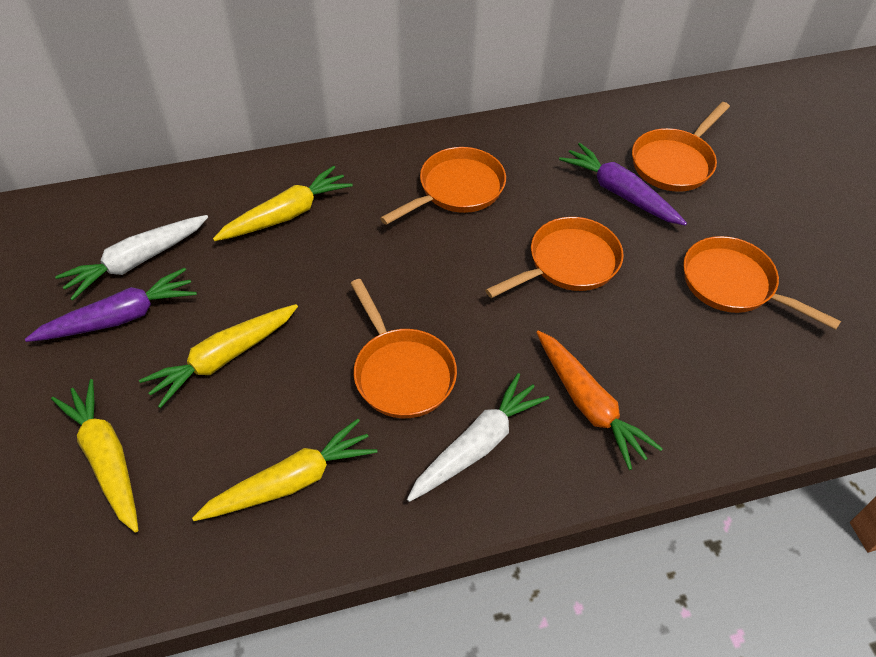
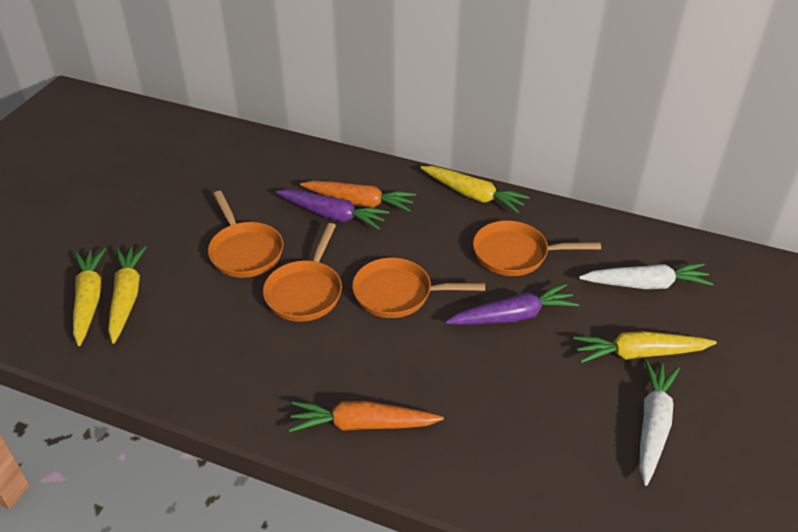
orange carrot: 1 -> 2
orange pan: 5 -> 4

